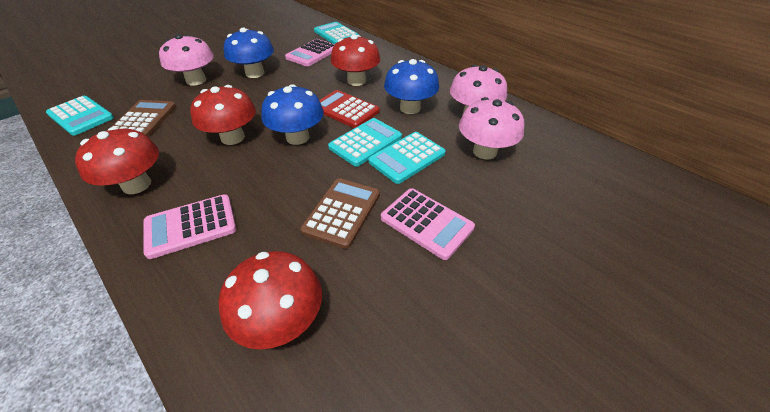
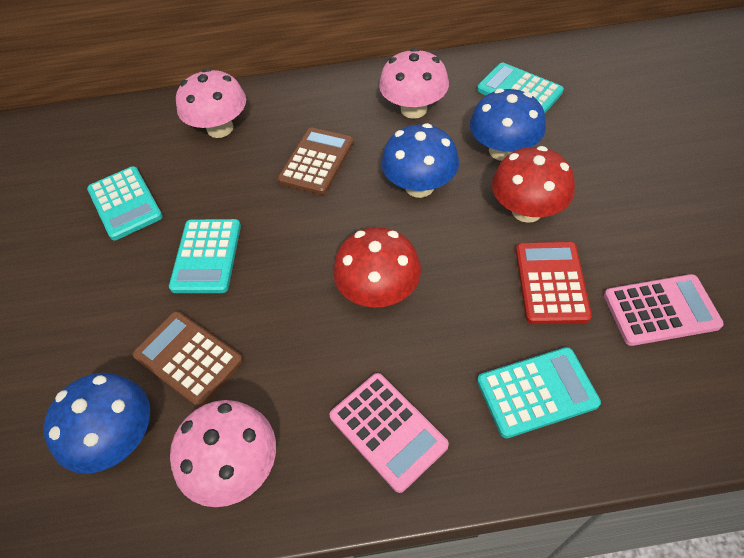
pink calculator: 3 -> 2
red mushroom: 4 -> 2

